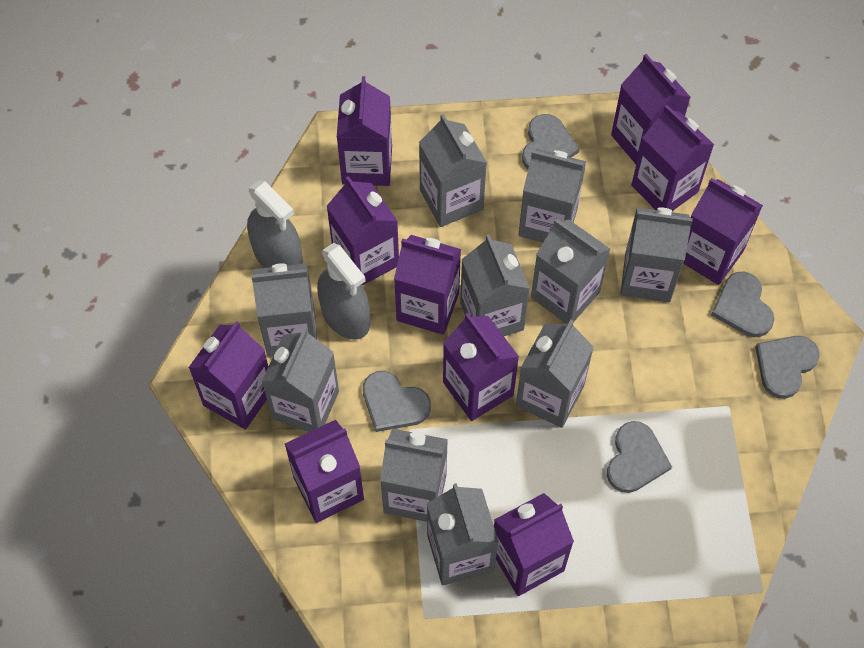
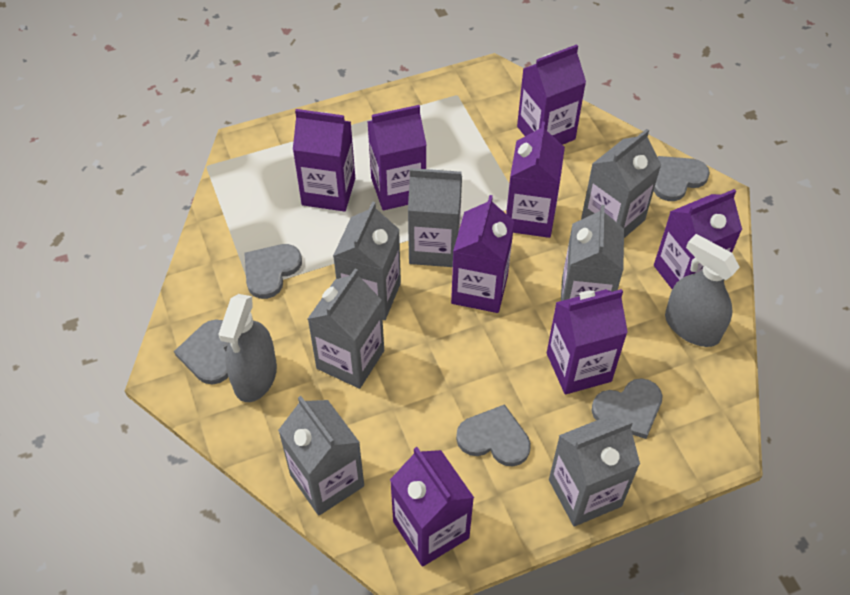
grey carton: 10 -> 7
purple carton: 10 -> 8

